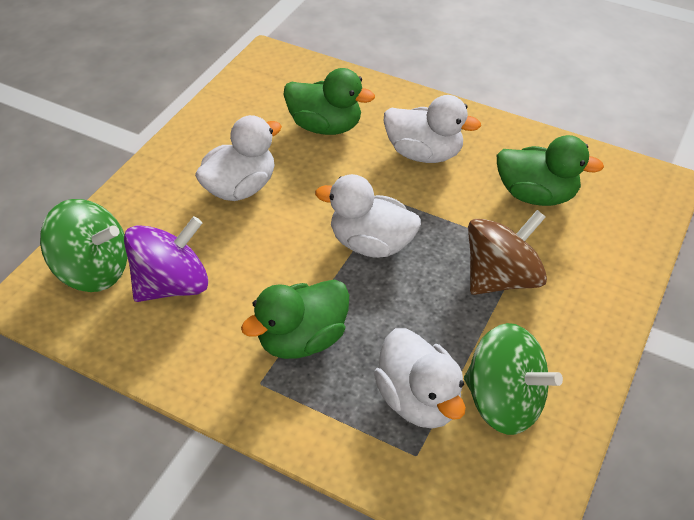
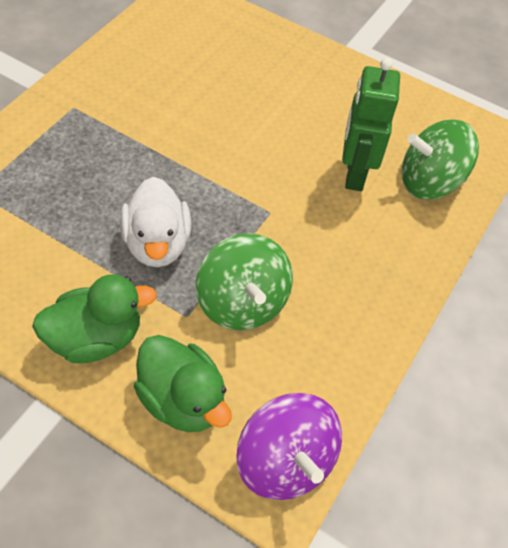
brown spinning top: 1 -> 0
green duck: 3 -> 2
green robot: 0 -> 1
white duck: 4 -> 1

